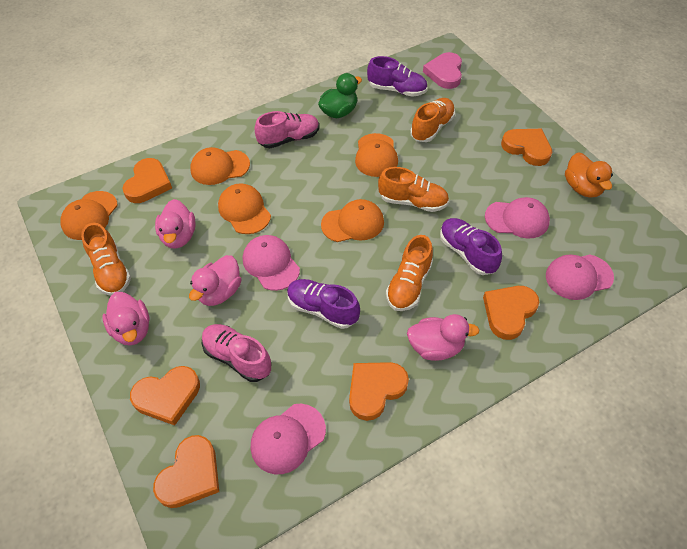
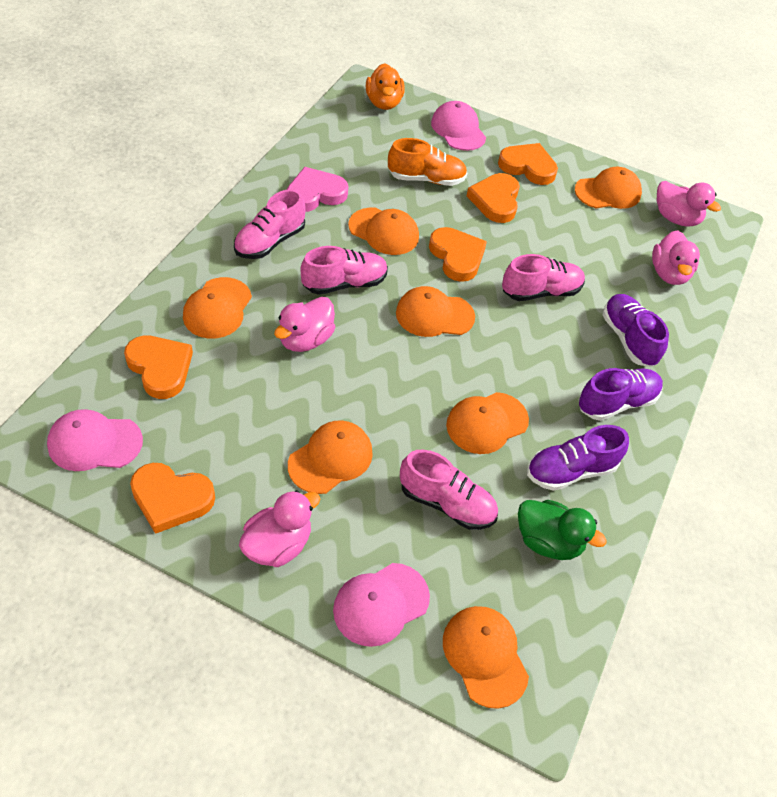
orange cap: 5 -> 7
orange heart: 6 -> 5
orange shoe: 4 -> 1
pink cap: 4 -> 3
pink shoe: 2 -> 4

